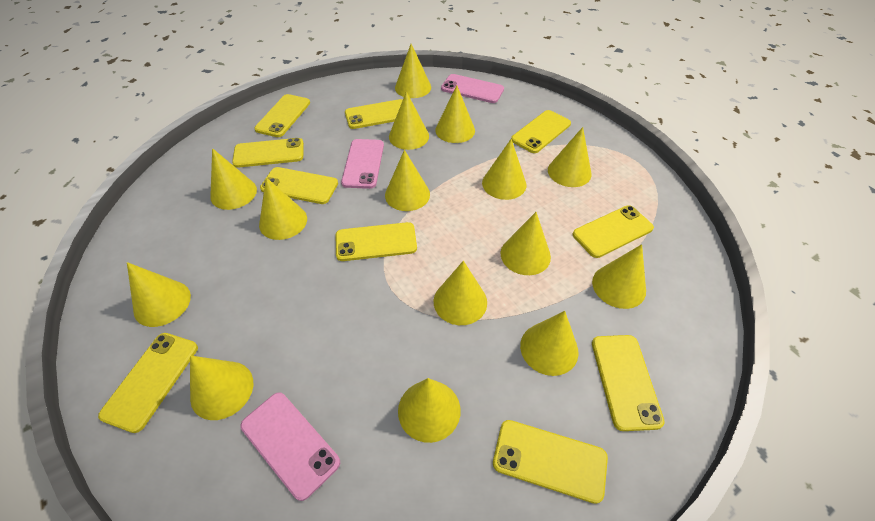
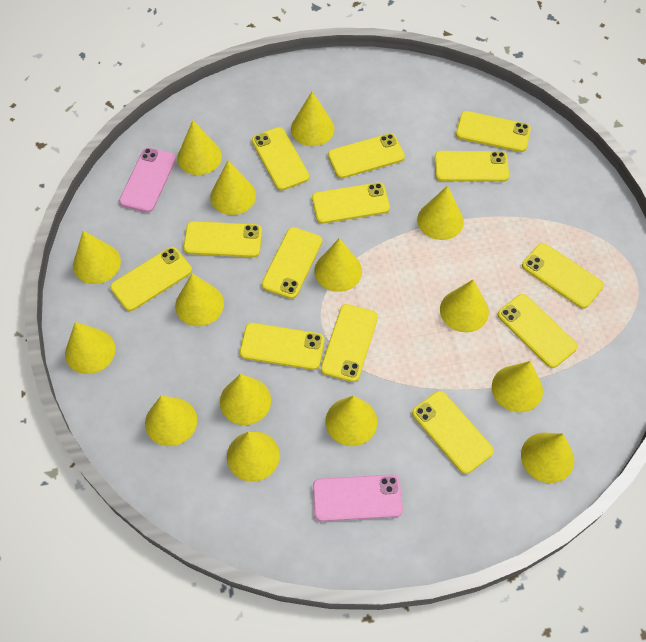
pink phone: 3 -> 2
yellow phone: 10 -> 13

